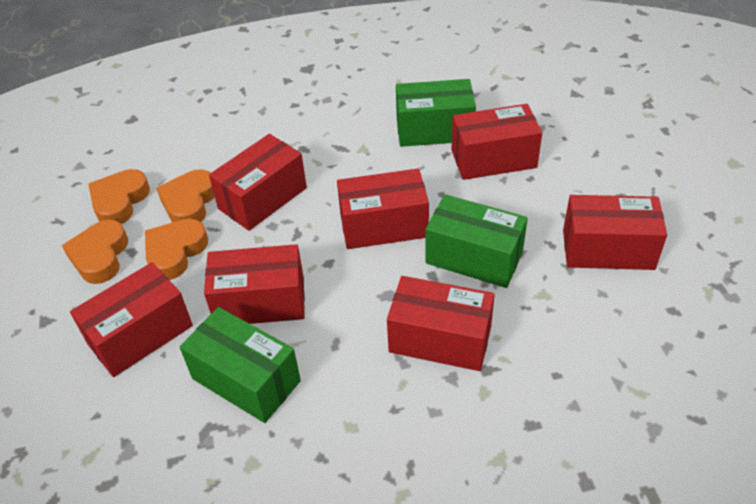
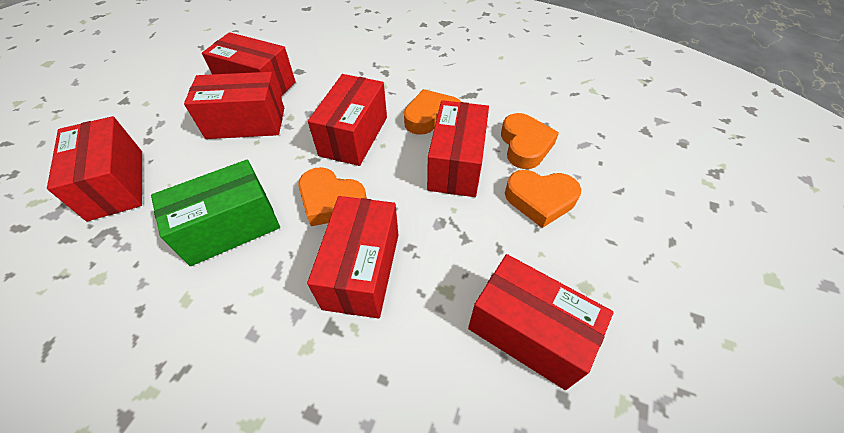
green box: 3 -> 1

